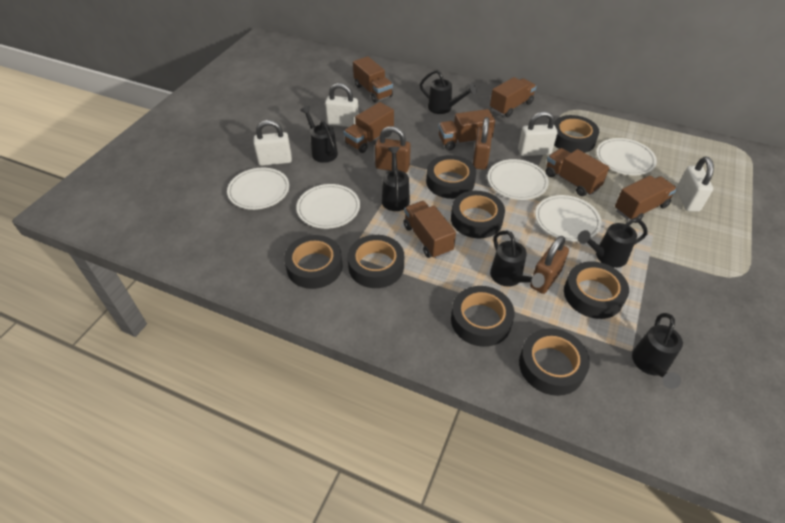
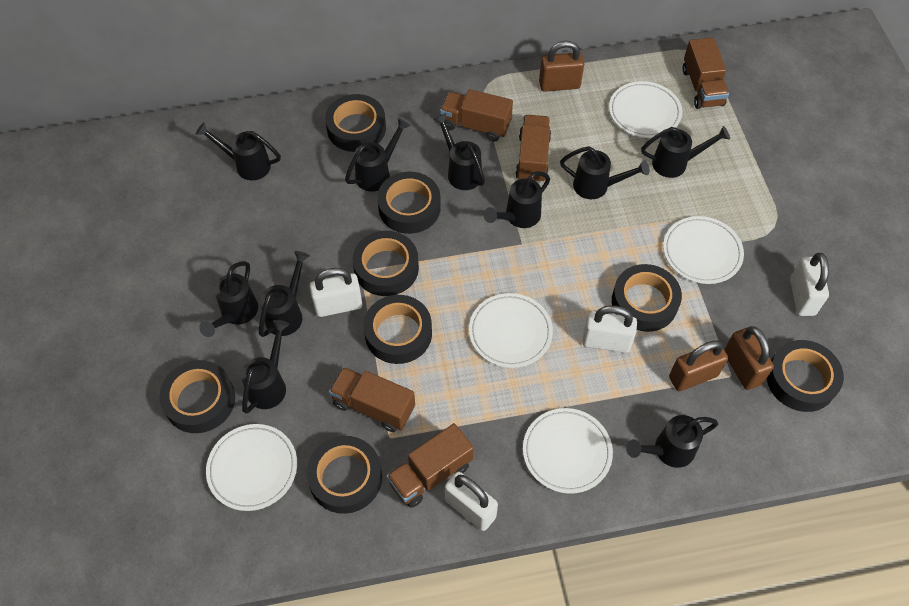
black watering can: 6 -> 10
brown truck: 7 -> 5

